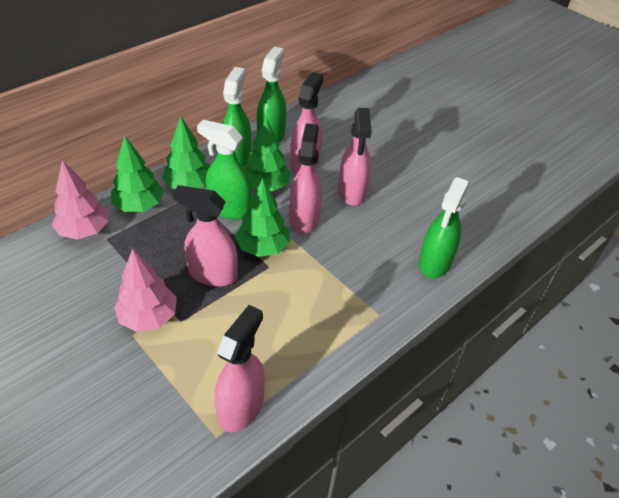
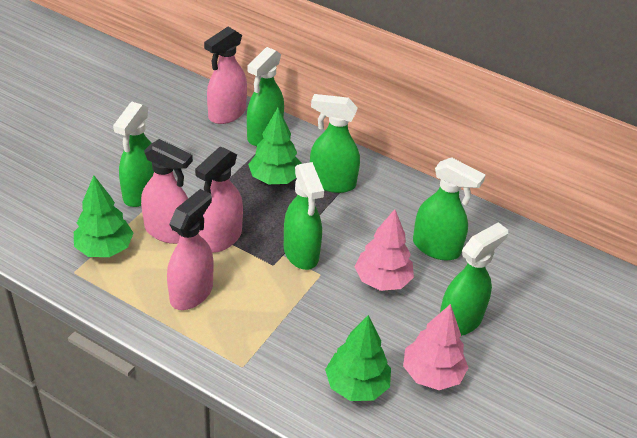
green spray bottle: 4 -> 6
green tree: 4 -> 3
pink spray bottle: 5 -> 4

